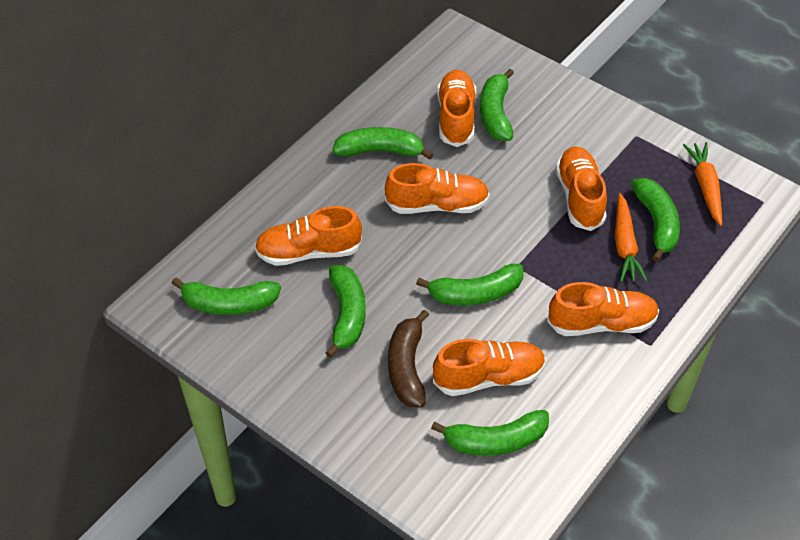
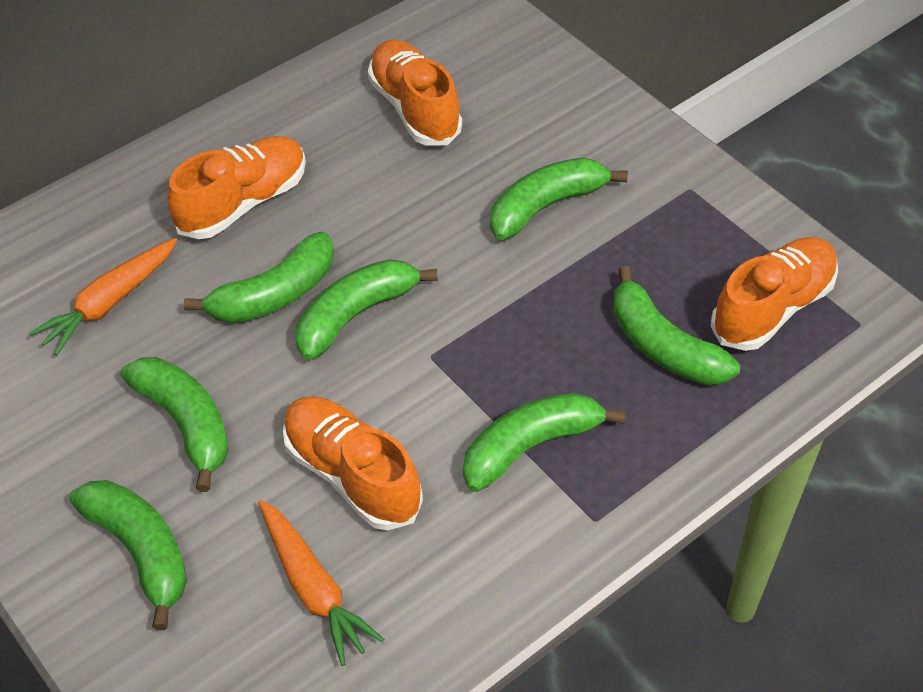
brown banana: 1 -> 0
orange shoe: 6 -> 4

